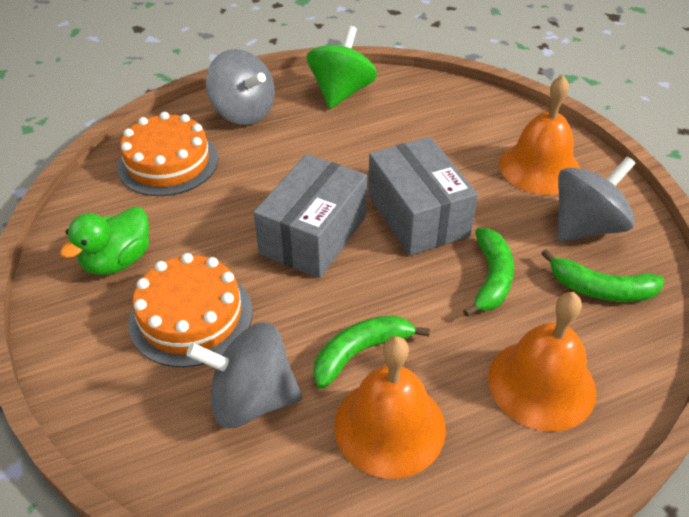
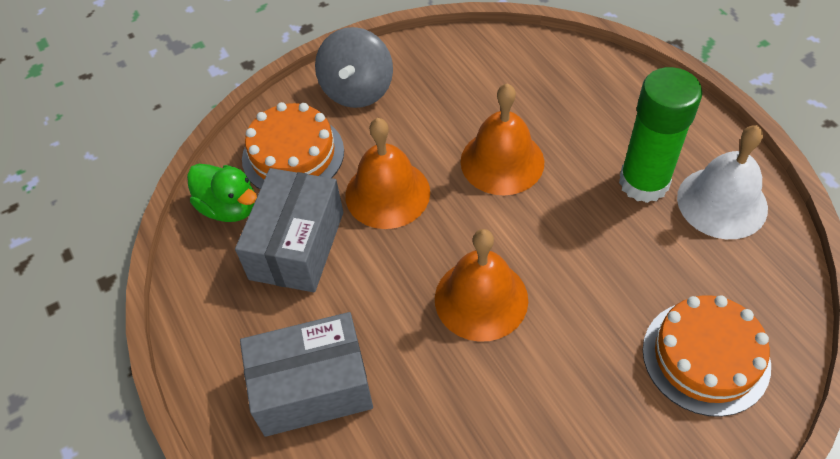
green banana: 3 -> 0
green glue stick: 0 -> 1
green spinning top: 1 -> 0
grey spinning top: 3 -> 1
white bell: 0 -> 1

